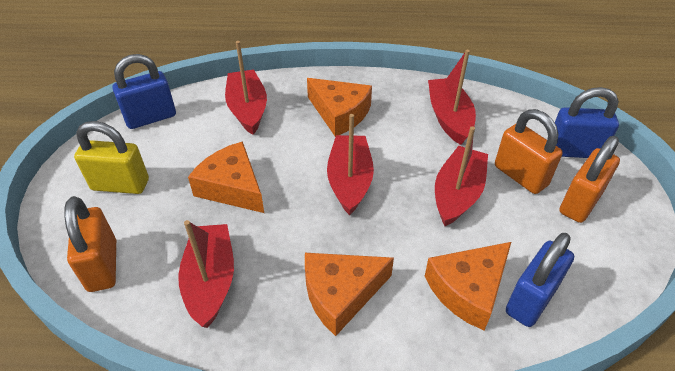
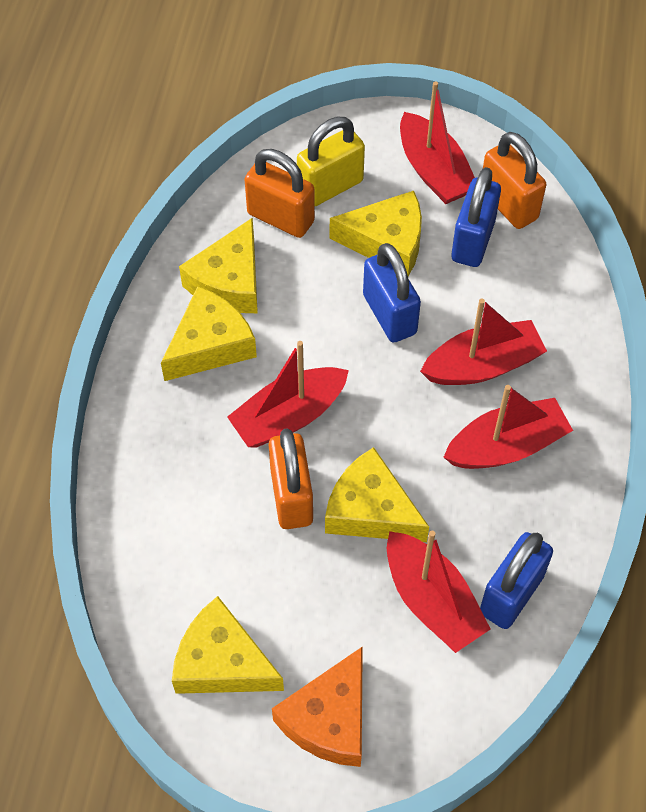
orange cheese: 4 -> 1
yellow cheese: 0 -> 5

